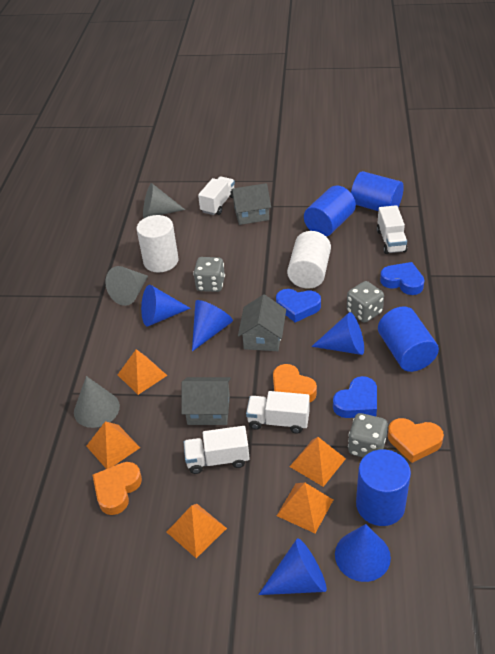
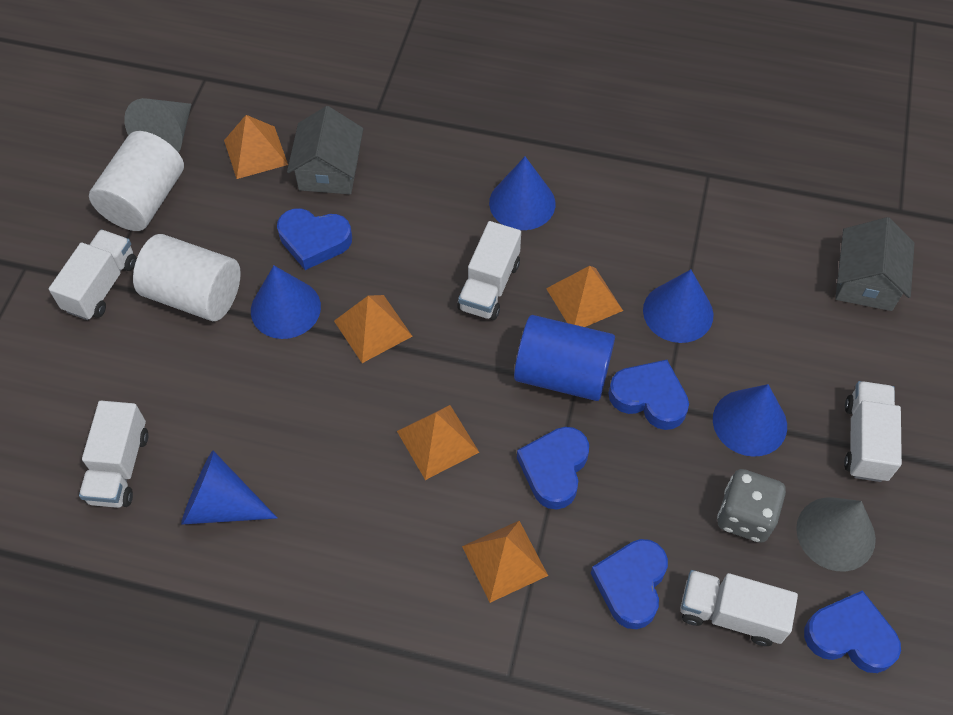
blue cylinder: 4 -> 1
blue heart: 3 -> 5
grey cone: 3 -> 2
grey dice: 3 -> 1
grey house: 3 -> 2
orange heart: 3 -> 0
white truck: 4 -> 5

